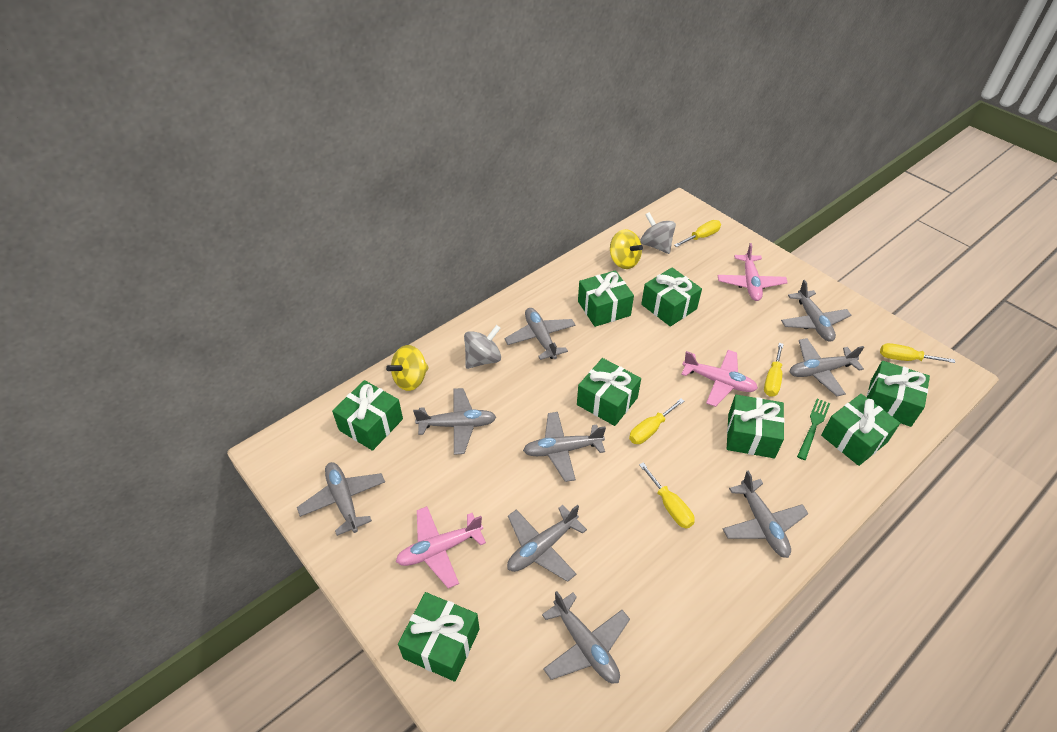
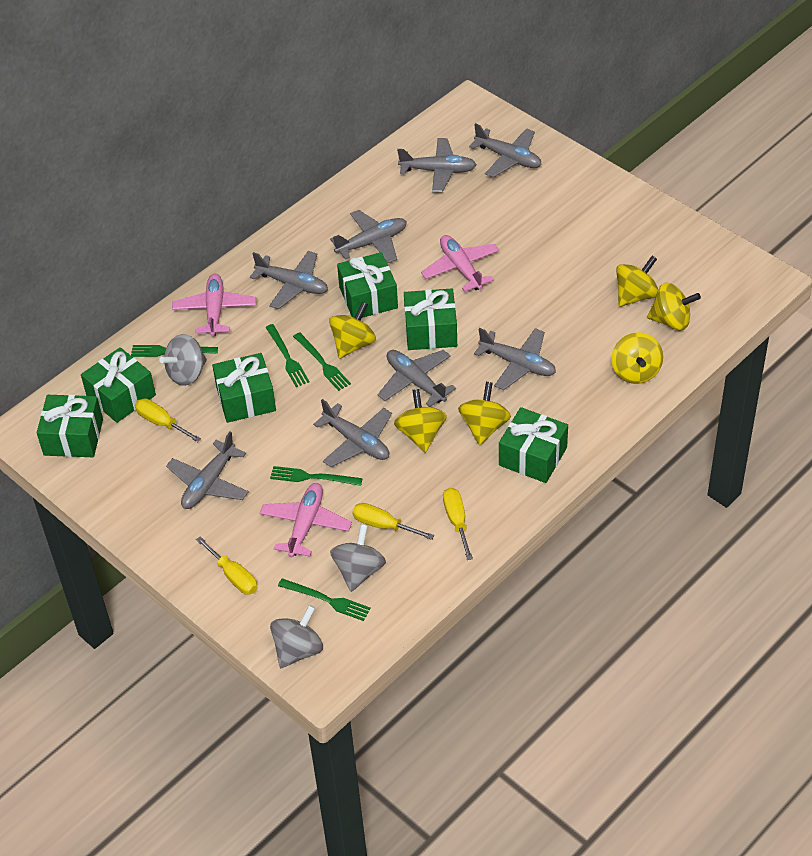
green fork: 1 -> 5
green gift: 8 -> 6
grey plane: 9 -> 8
grey spinning top: 2 -> 3
yellow screwdriver: 5 -> 4
yellow spinning top: 2 -> 6

